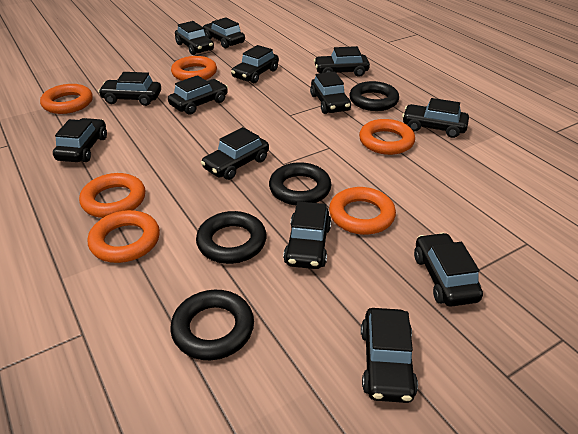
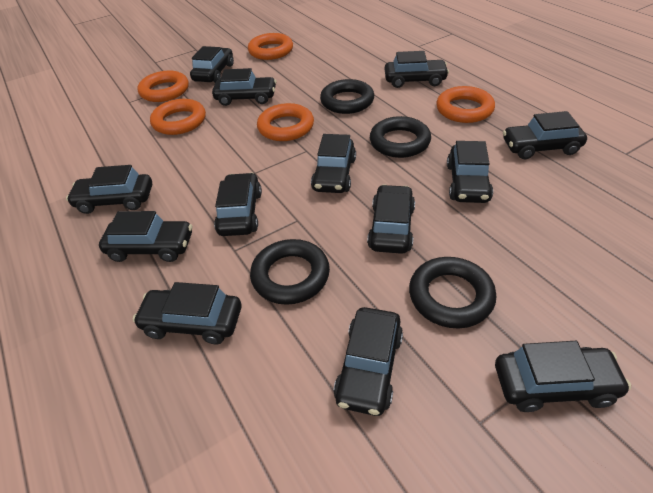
orange ring: 6 -> 5

